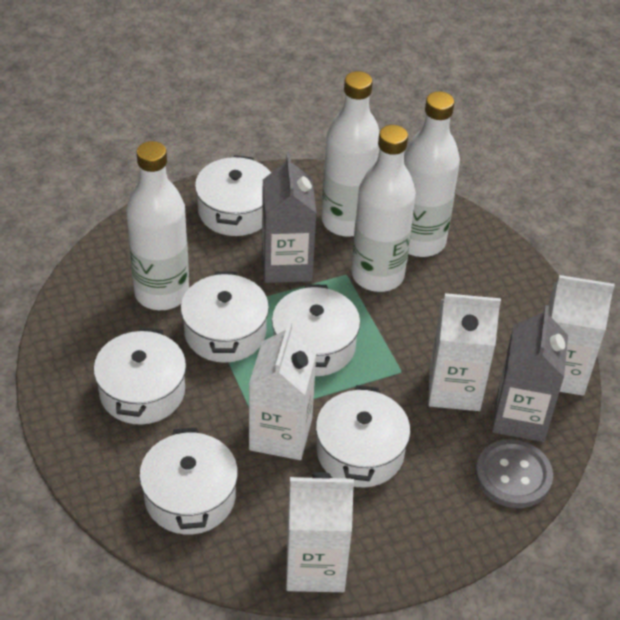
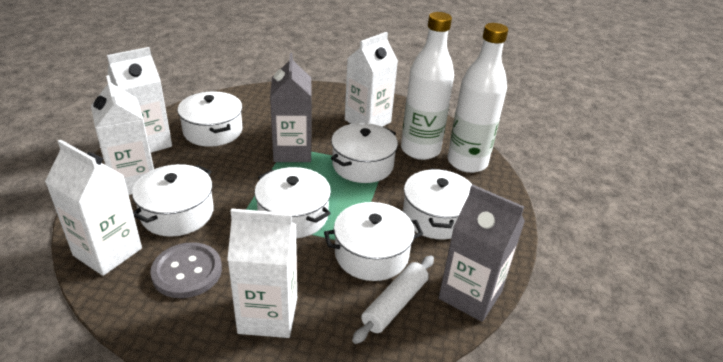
white bottle: 4 -> 2
white carton: 4 -> 5
white rolling pin: 0 -> 1

